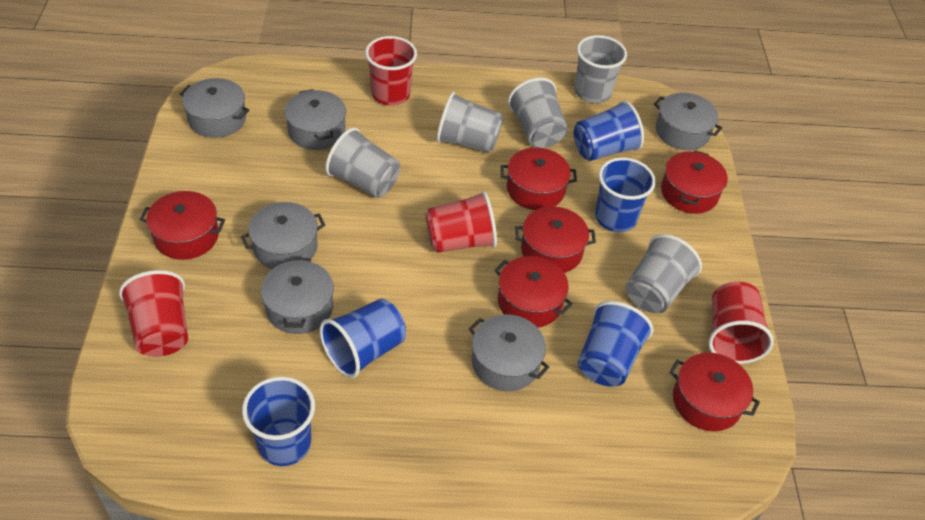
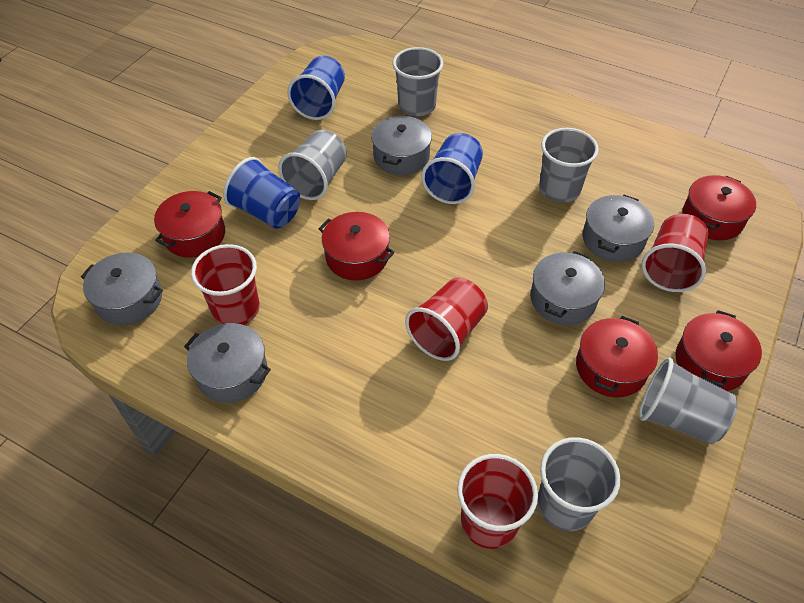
blue cup: 5 -> 3
grey pot: 6 -> 5
red pot: 6 -> 5

